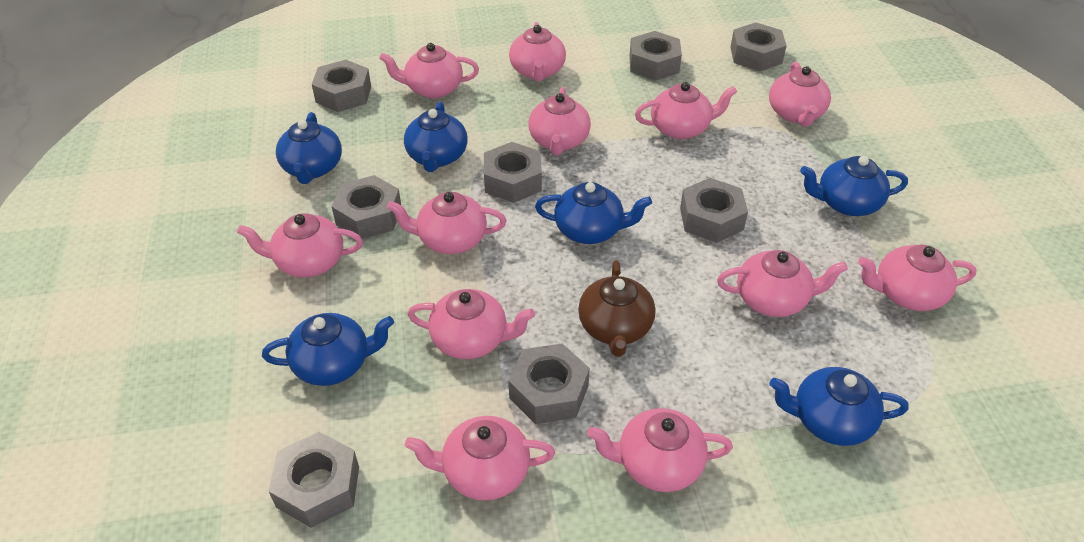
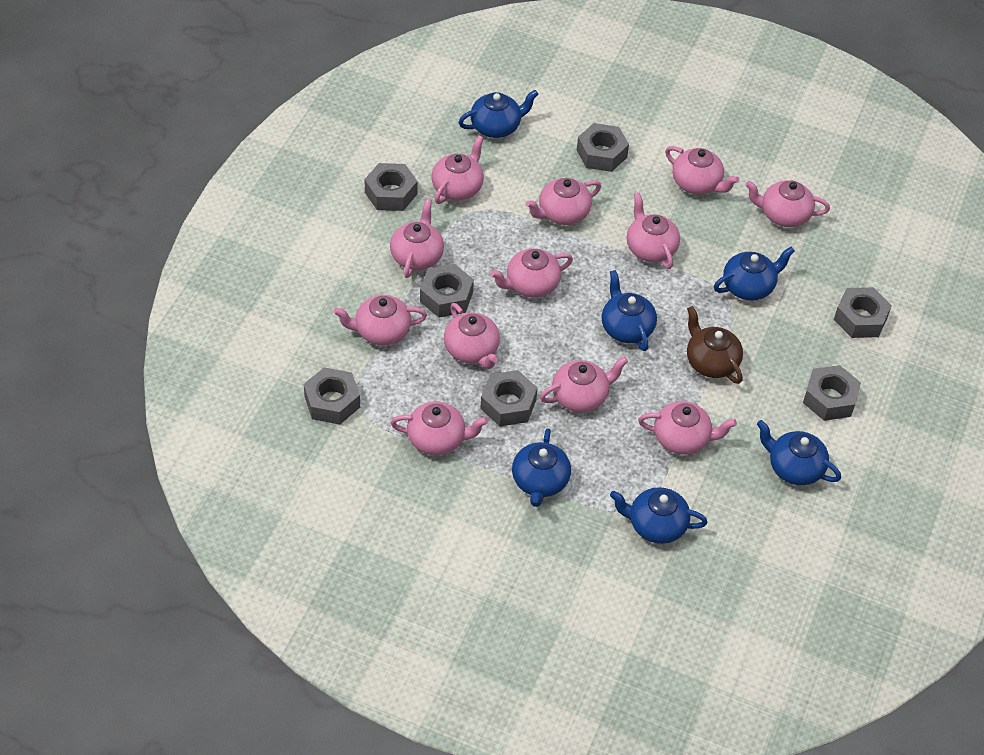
grey nut: 8 -> 7

